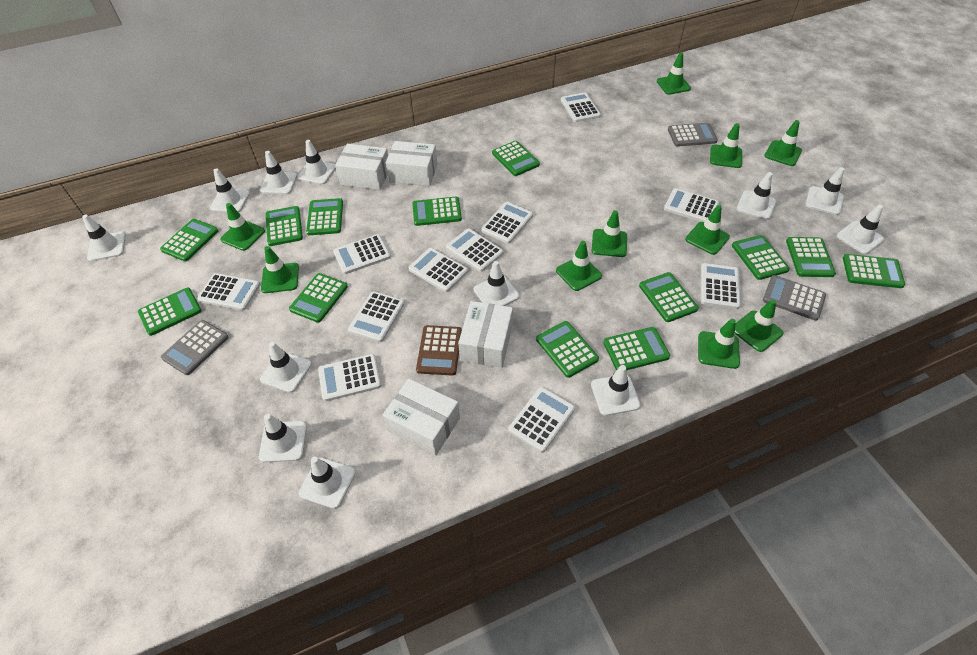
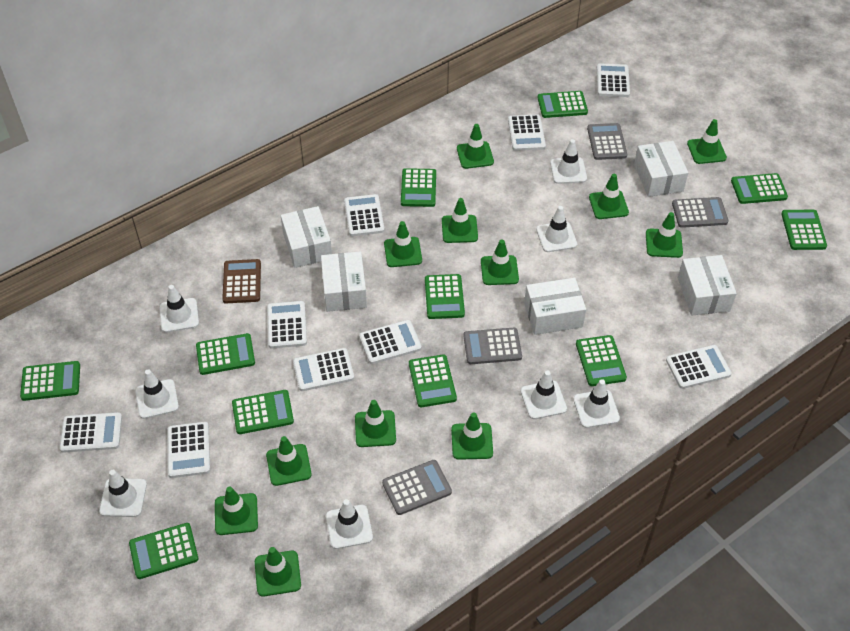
green calculator: 13 -> 11
green traffic cone: 10 -> 12
grey calculator: 3 -> 4
white box: 4 -> 5
white calculator: 11 -> 9
white traffic cone: 12 -> 8

